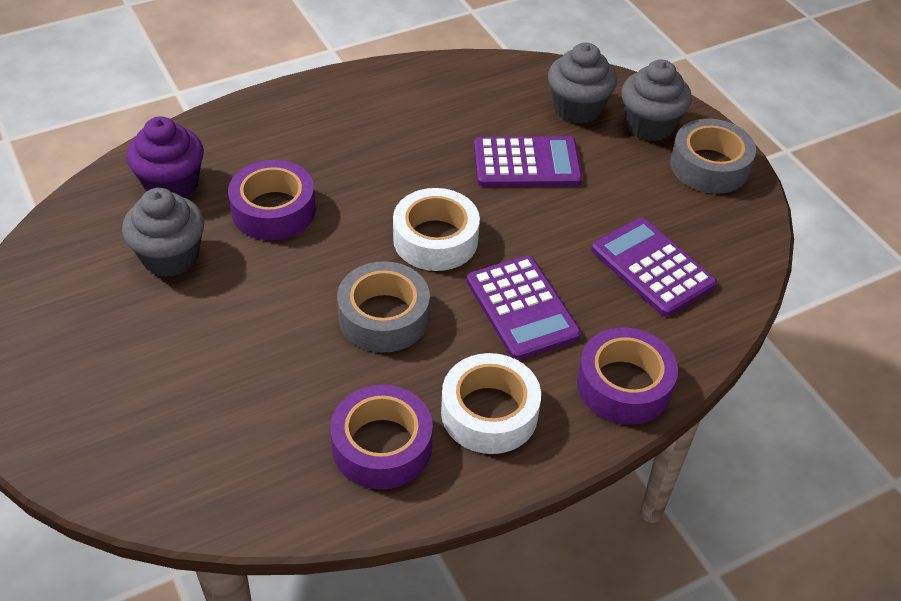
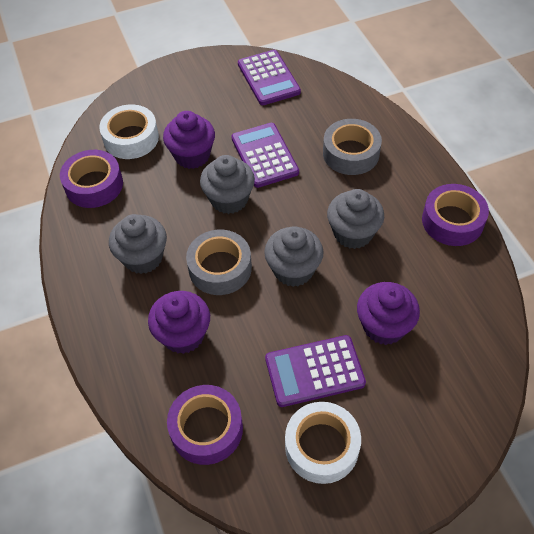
grey cupcake: 3 -> 4
purple cupcake: 1 -> 3

